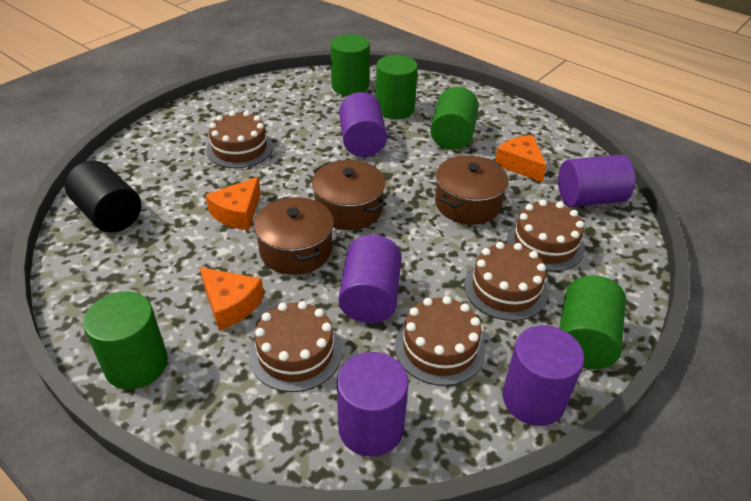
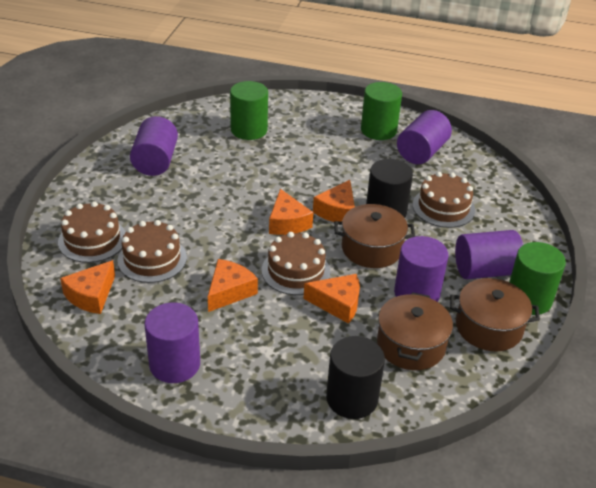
black cylinder: 1 -> 2
brown cake: 5 -> 4
green cylinder: 5 -> 3
orange cheese: 3 -> 5

